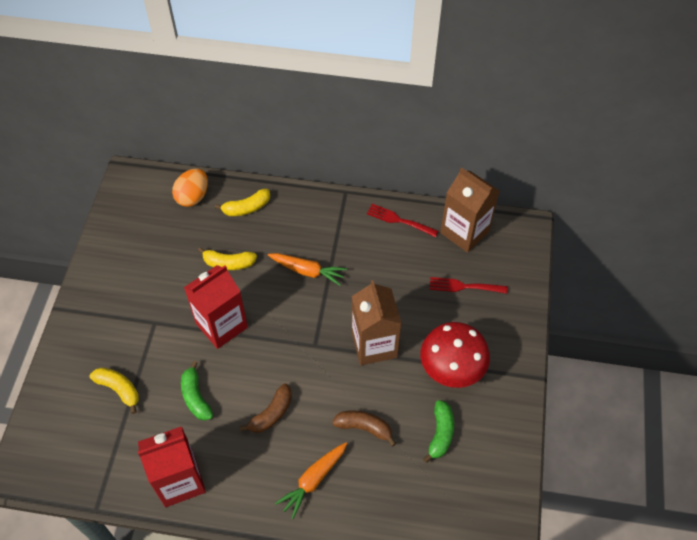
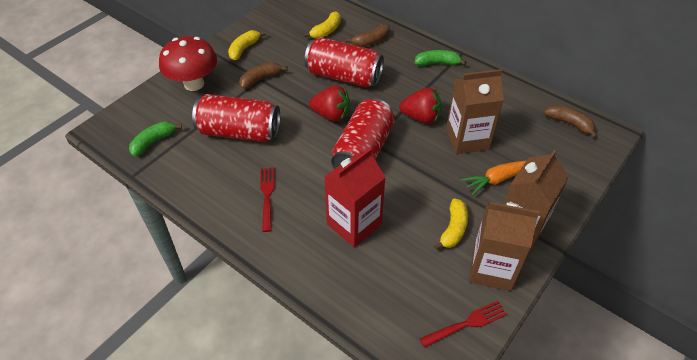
brown banana: 2 -> 3
brown carton: 2 -> 3
orange carrot: 2 -> 1
orange egg: 1 -> 0
red can: 0 -> 3
red carton: 2 -> 1
red strawberry: 0 -> 2

